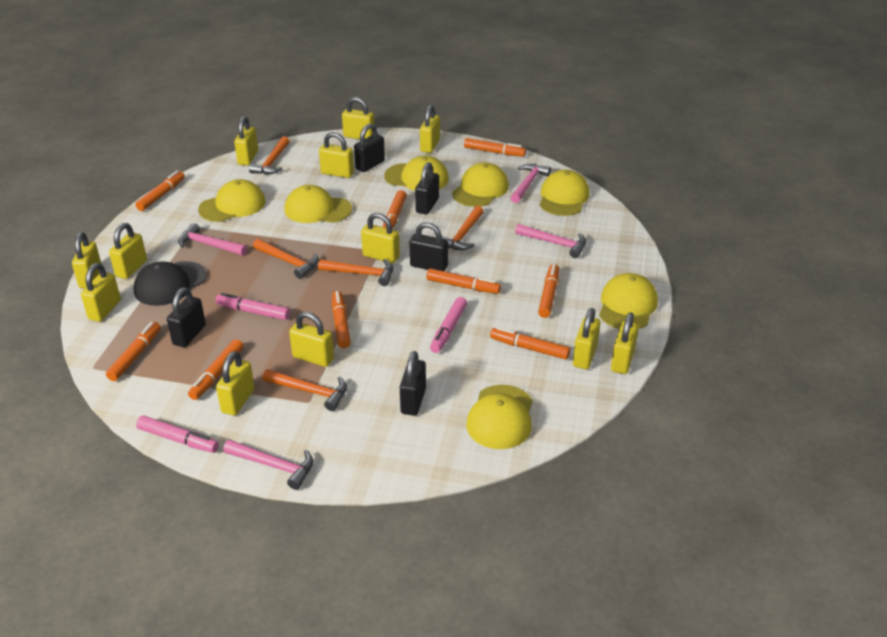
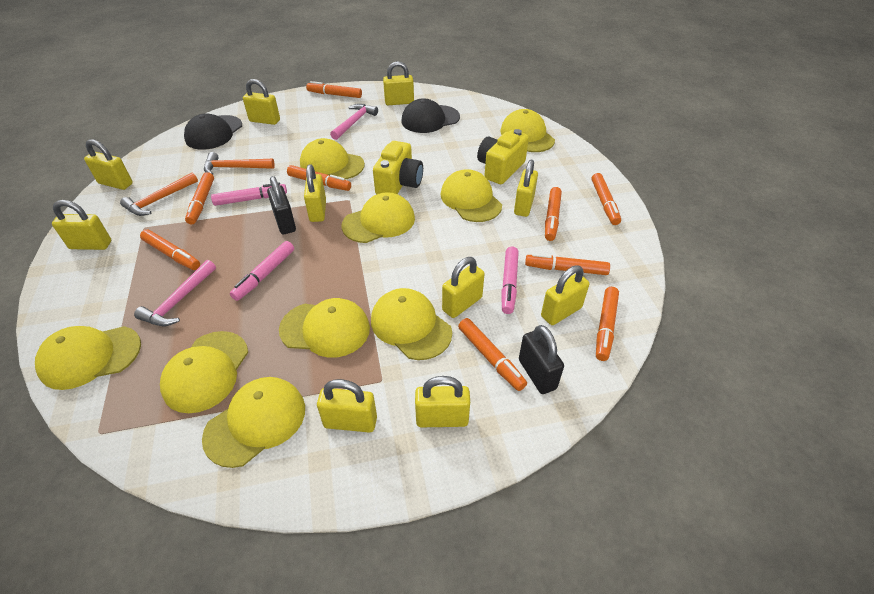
black cap: 1 -> 2
black padlock: 5 -> 2
orange hammer: 5 -> 2
pink hammer: 4 -> 2
yellow camera: 0 -> 2
yellow cap: 7 -> 9
yellow padlock: 12 -> 10

